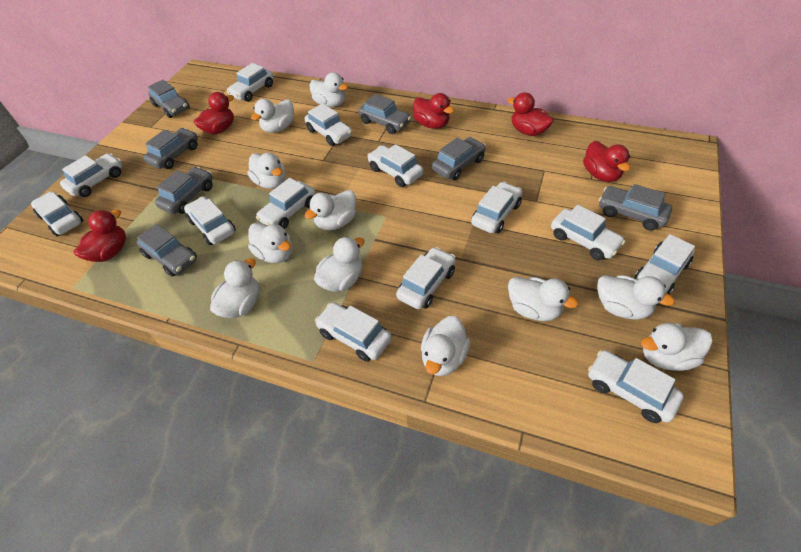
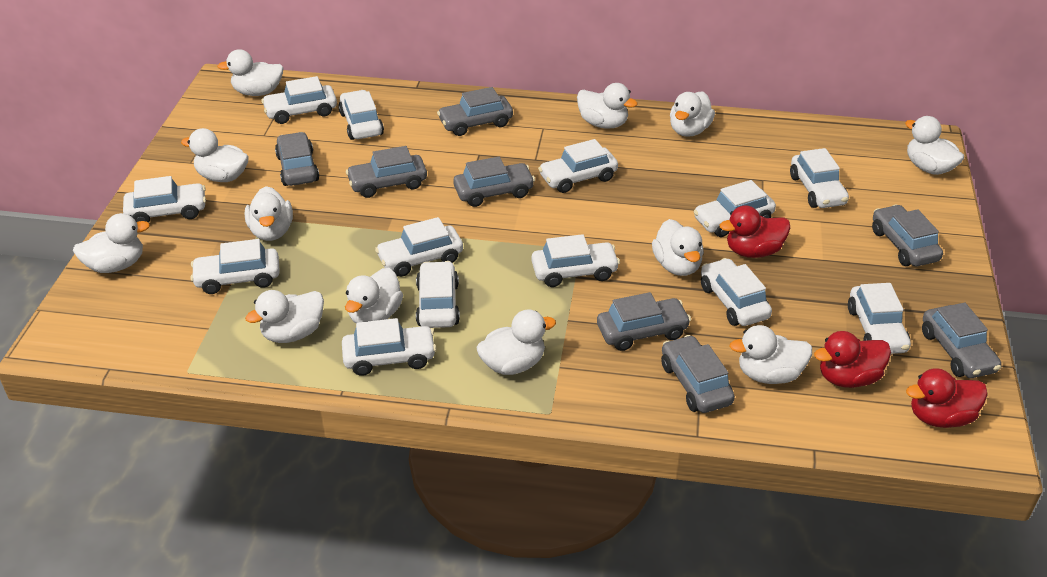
grey car: 7 -> 8
red duck: 5 -> 3
white duck: 11 -> 12

